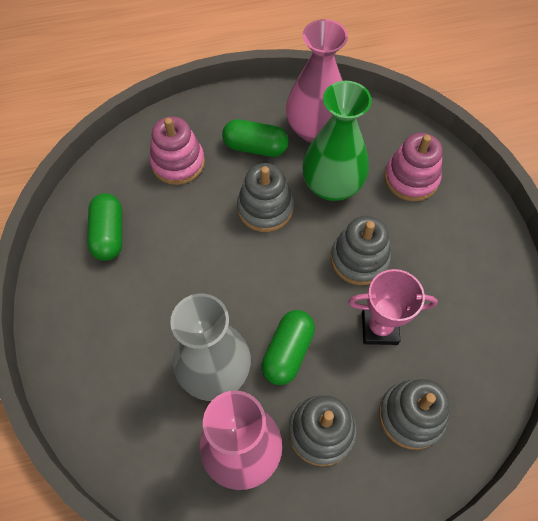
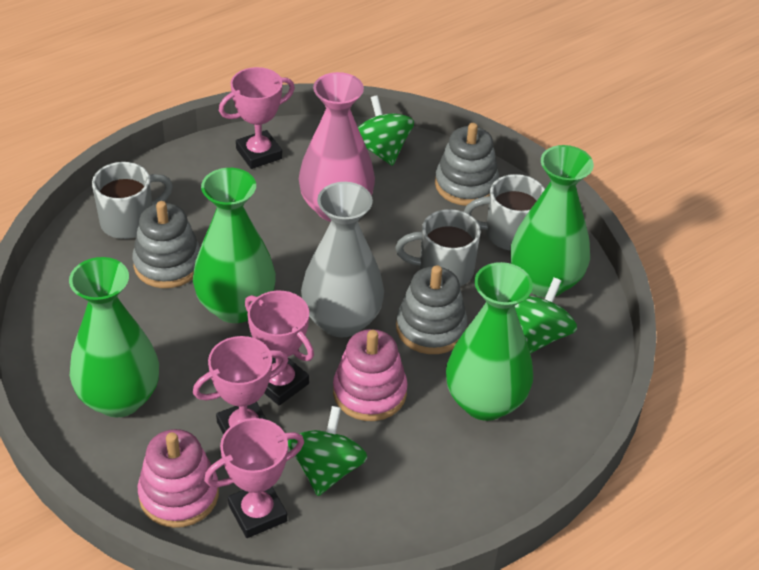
green capsule: 3 -> 0
green spinning top: 0 -> 3
green vase: 1 -> 4
grey mug: 0 -> 3
grey stacking toy: 4 -> 3
pink trophy: 1 -> 4
pink vase: 2 -> 1

